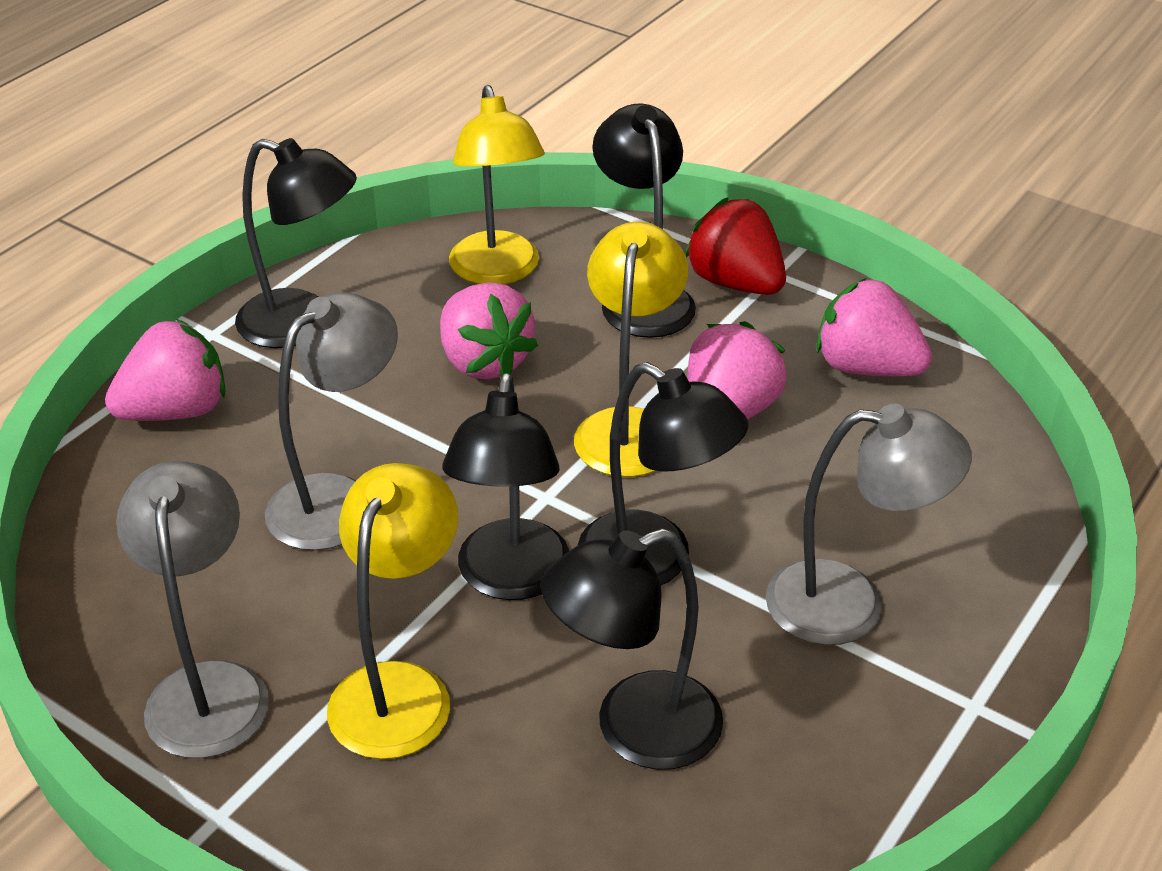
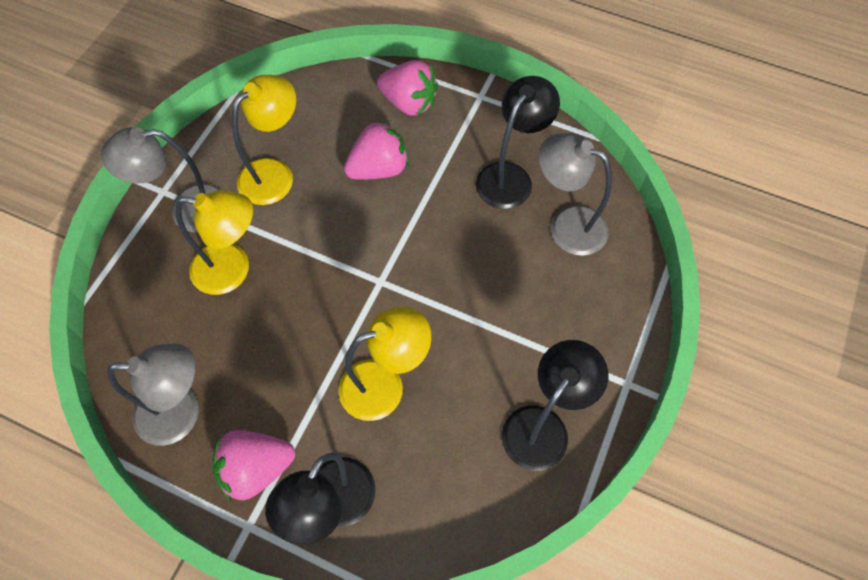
black lamp: 5 -> 3
pink strawberry: 4 -> 3
red strawberry: 1 -> 0

